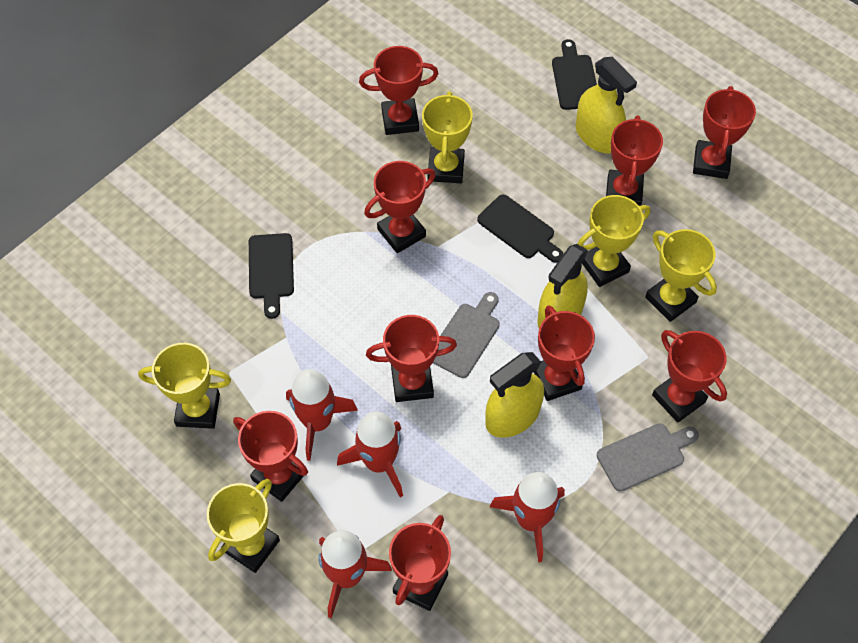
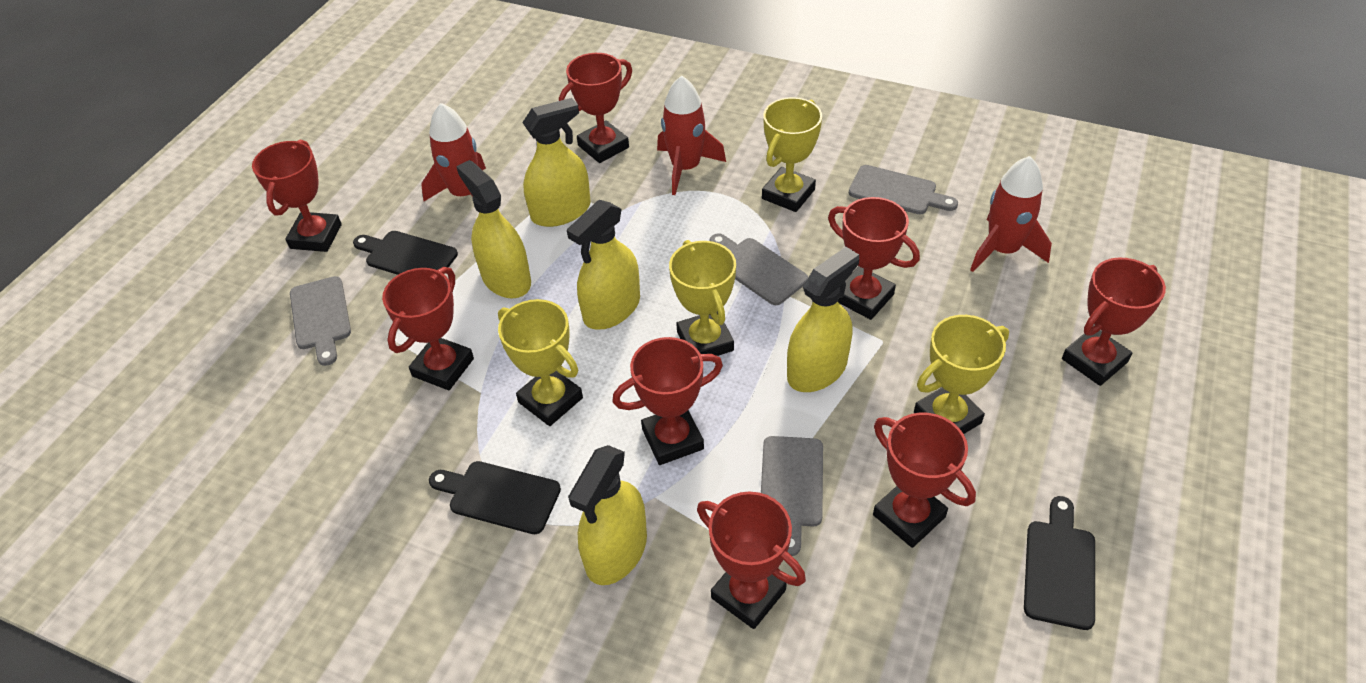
grey cutting board: 2 -> 4
red rocket: 4 -> 3
red trophy: 9 -> 8
yellow spray bottle: 3 -> 5
yellow trophy: 5 -> 4

